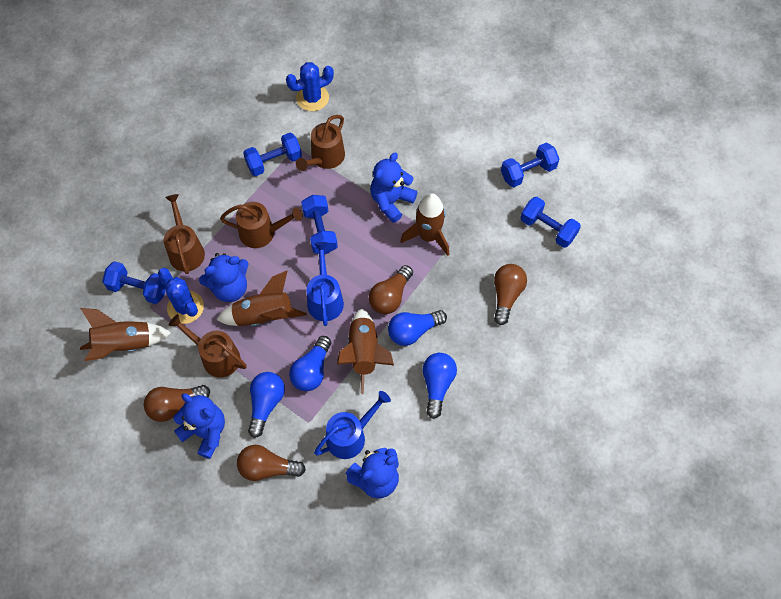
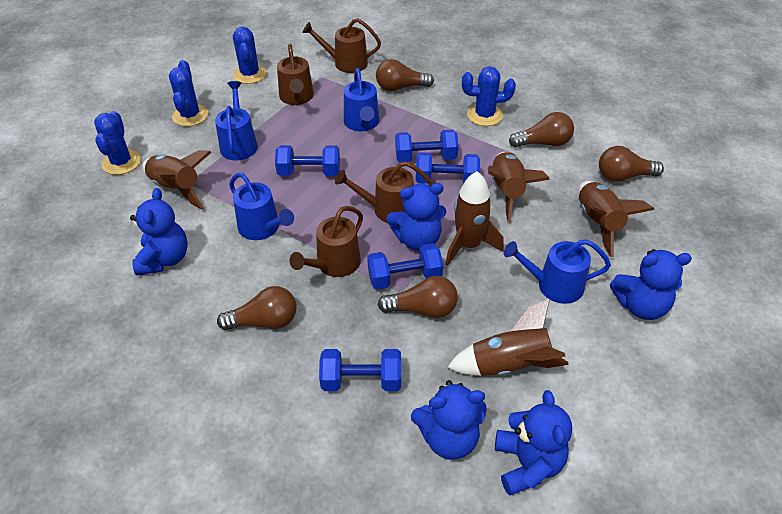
blue cactus: 2 -> 4
blue light bulb: 4 -> 0
blue teddy bear: 4 -> 5
blue watering can: 2 -> 4
brown light bulb: 4 -> 5
brown rocket: 4 -> 5

